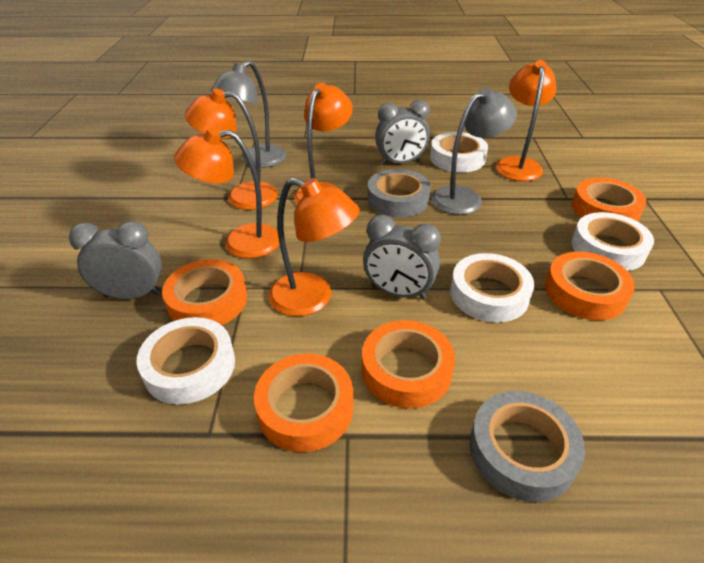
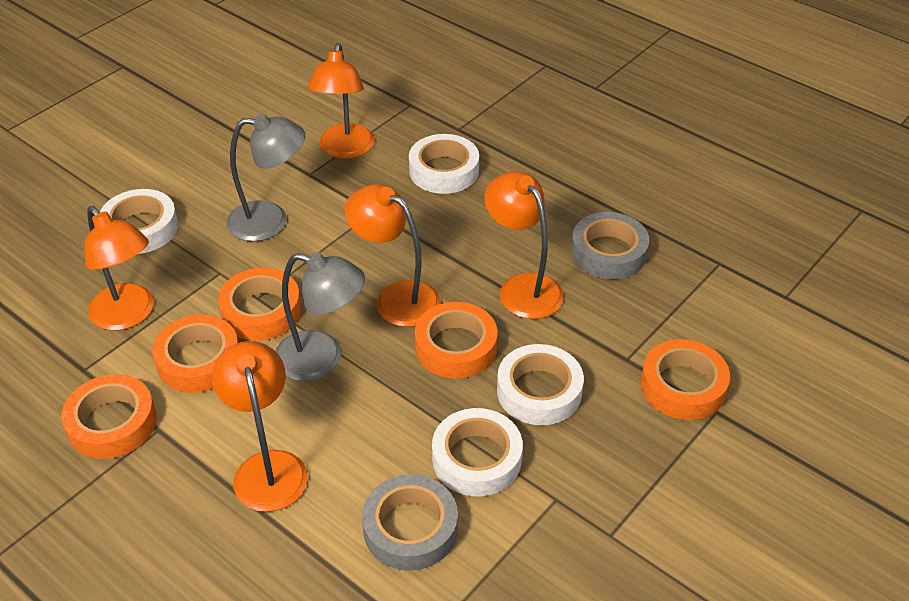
grey clock: 3 -> 0

